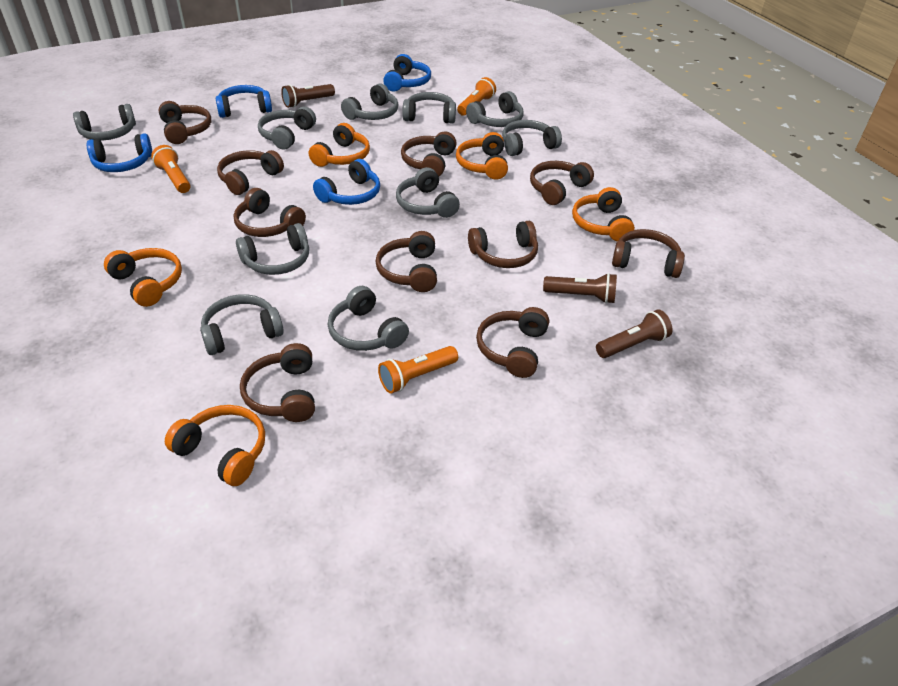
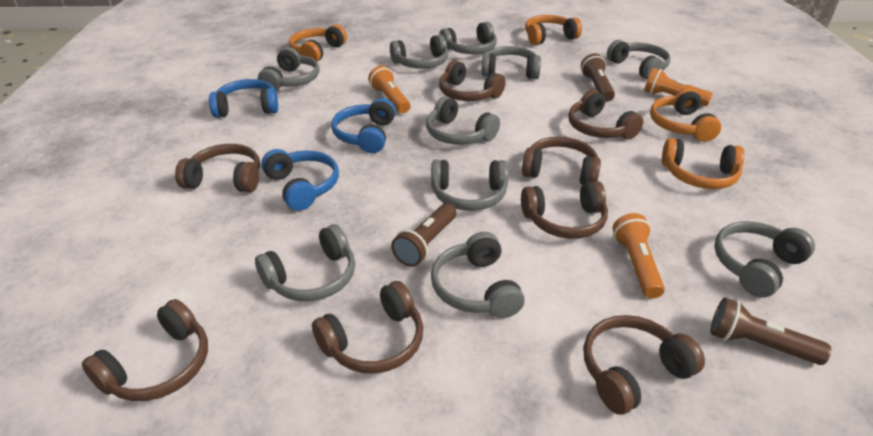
blue headphones: 4 -> 3
brown headphones: 10 -> 8
orange headphones: 5 -> 4

